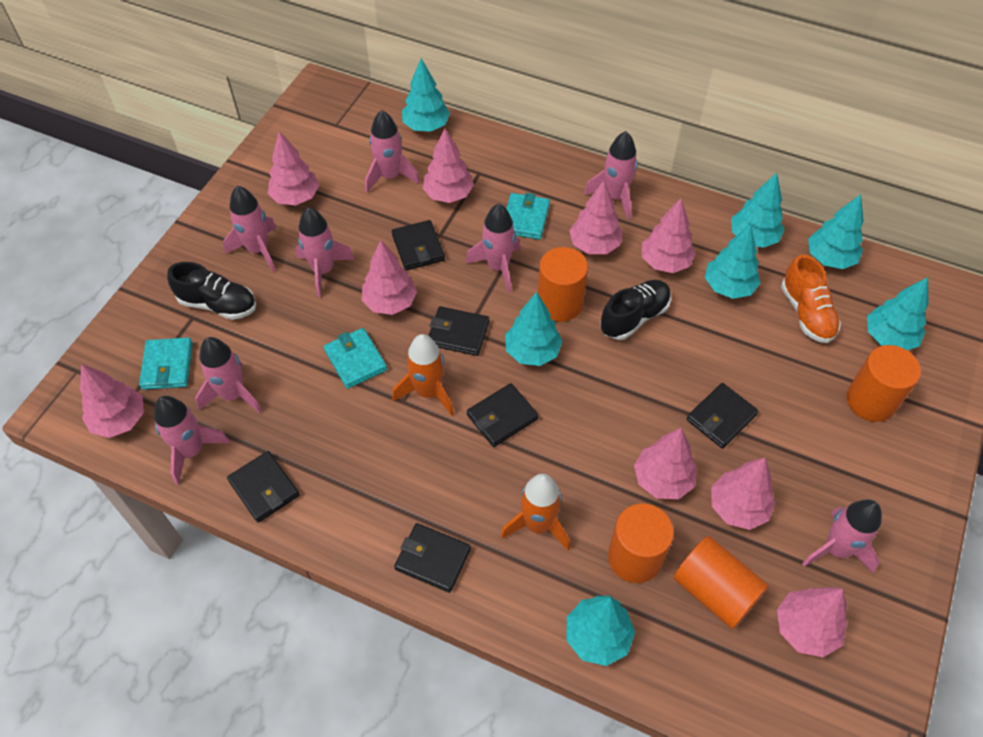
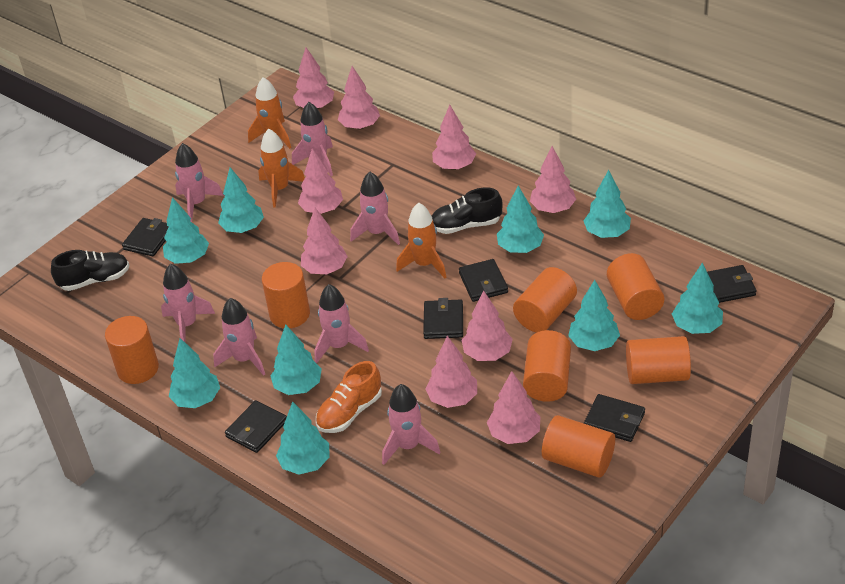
orange cylinder: 4 -> 7
orange rocket: 2 -> 3
pink rocket: 8 -> 7
turquoise tree: 7 -> 9
turquoise wallet: 3 -> 0

